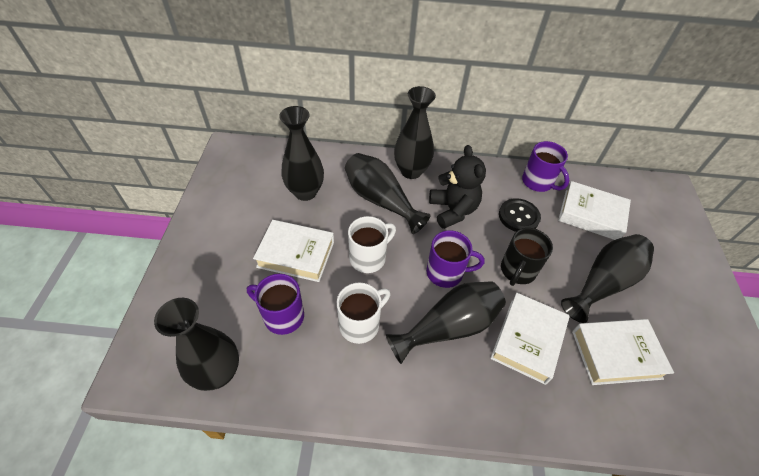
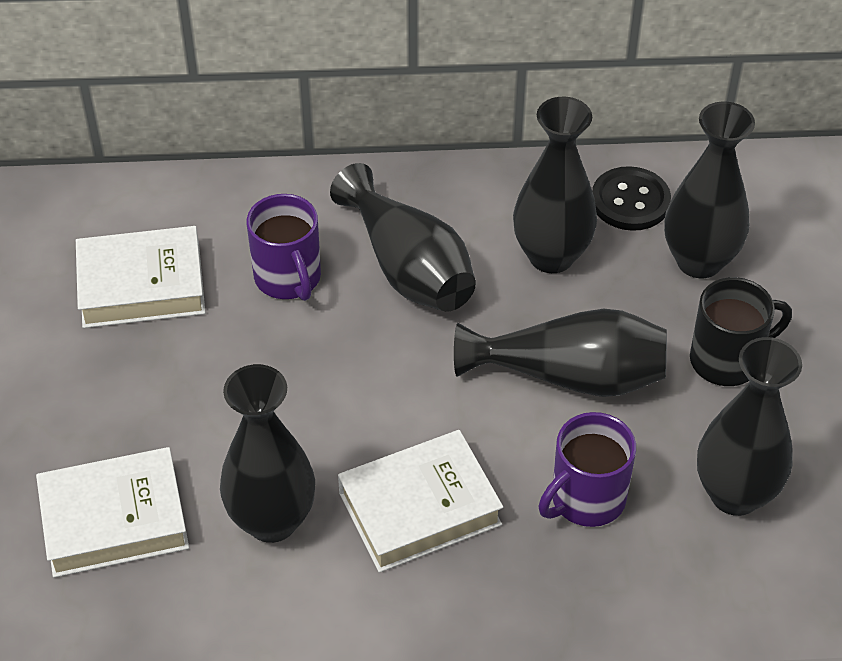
black teddy bear: 1 -> 0
purple mug: 3 -> 2
white book: 4 -> 3
white mug: 2 -> 0

